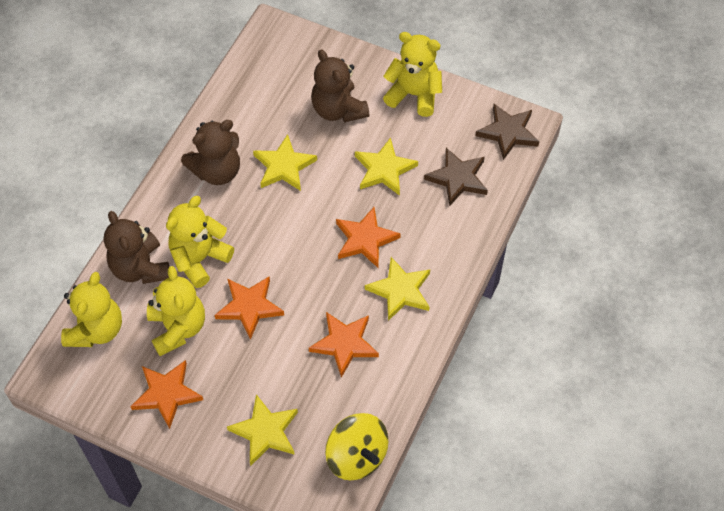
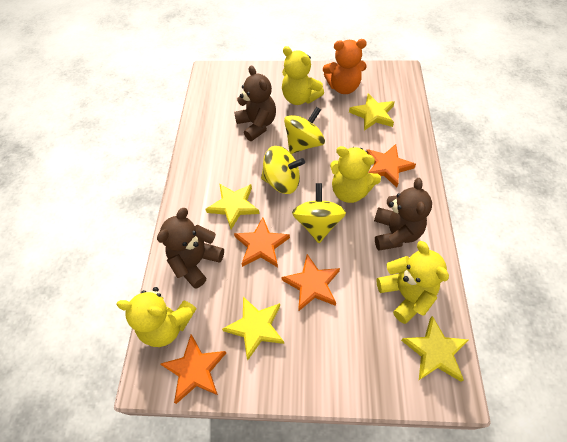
brown star: 2 -> 0
orange teddy bear: 0 -> 1
yellow spinning top: 1 -> 3

